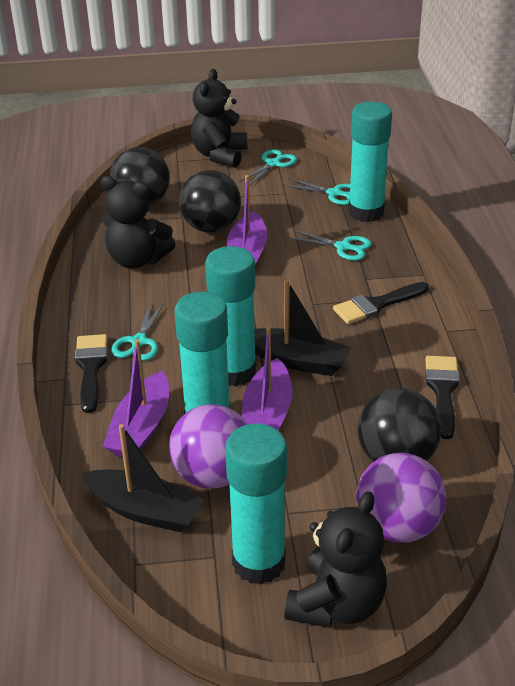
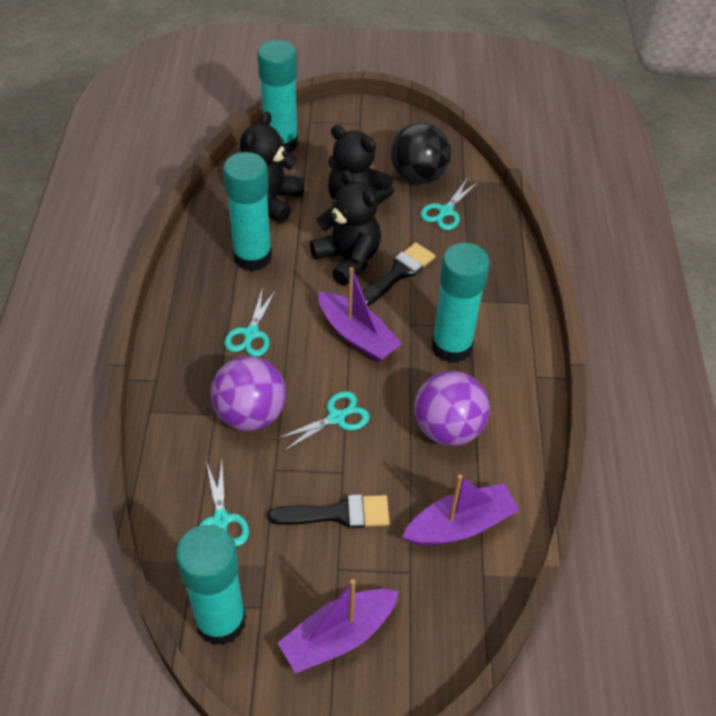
black ball: 3 -> 1
black boat: 2 -> 0
black brush: 3 -> 2

